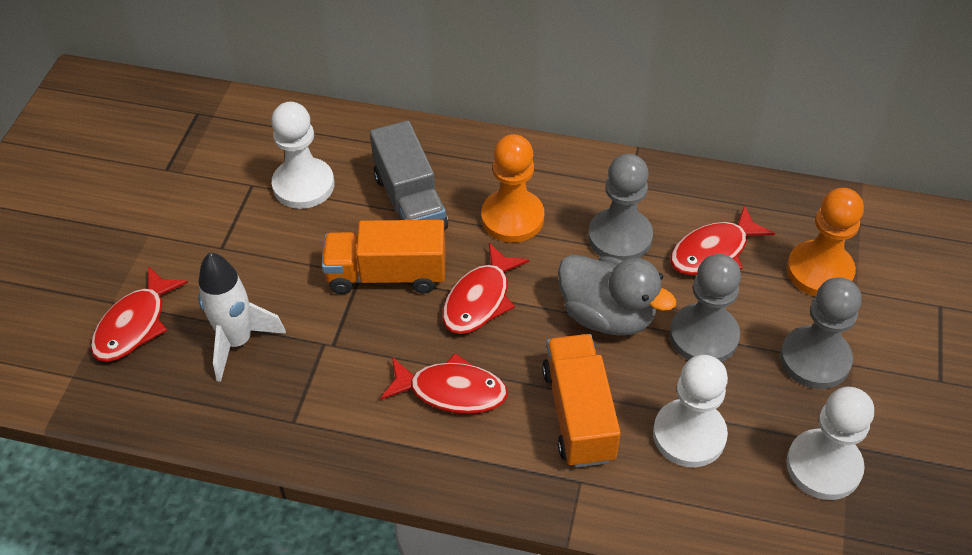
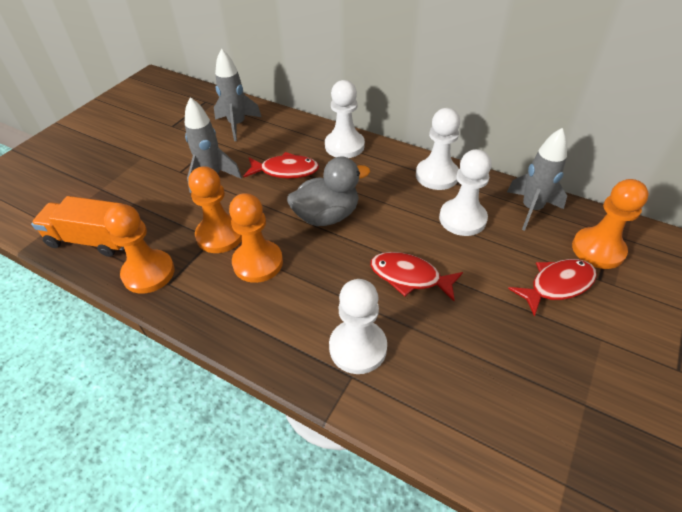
grey pawn: 3 -> 0
grey rocket: 0 -> 3
grey truck: 1 -> 0
orange pawn: 2 -> 4
orange truck: 2 -> 1
red fish: 4 -> 3
white pawn: 3 -> 4
white rocket: 1 -> 0

